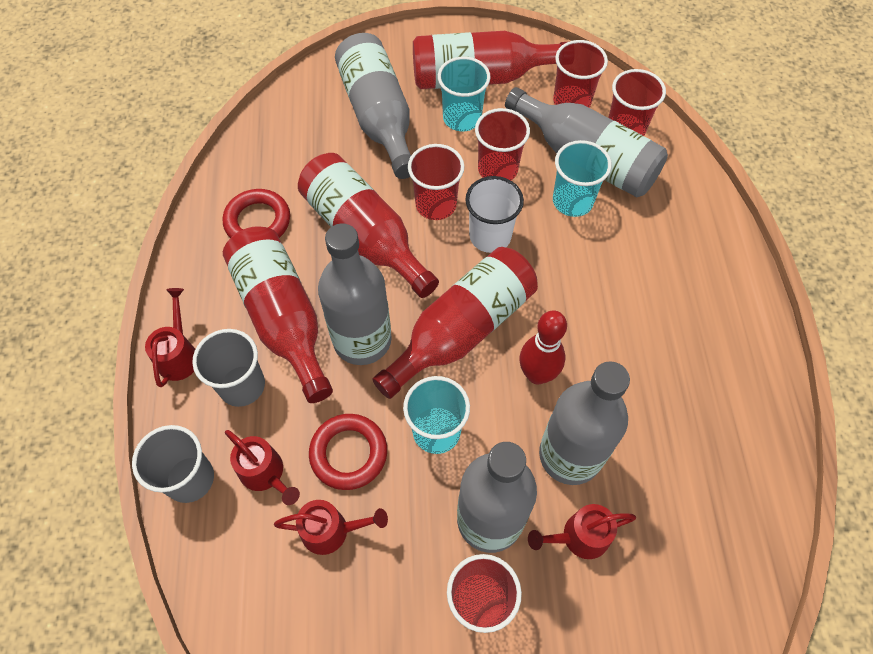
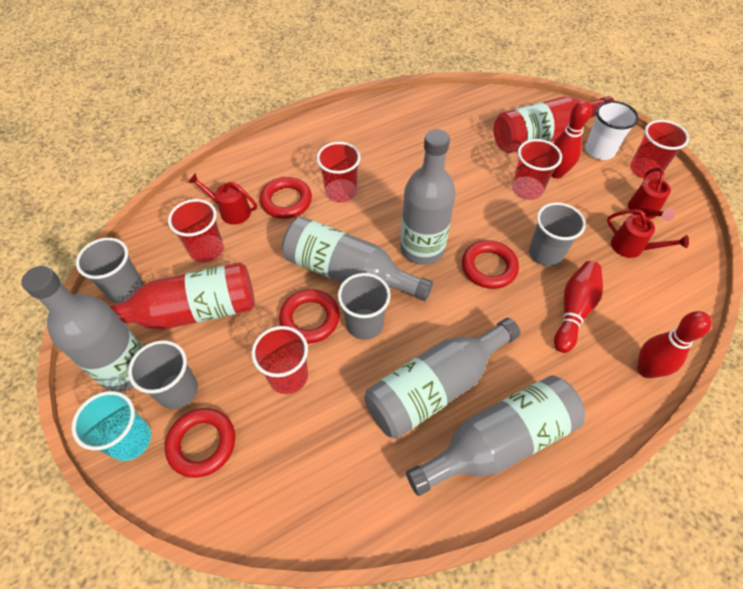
grey cup: 2 -> 4
red bottle: 4 -> 2
red bowling pin: 1 -> 3
red ring: 2 -> 4
red watering can: 4 -> 3
turquoise cup: 3 -> 1

